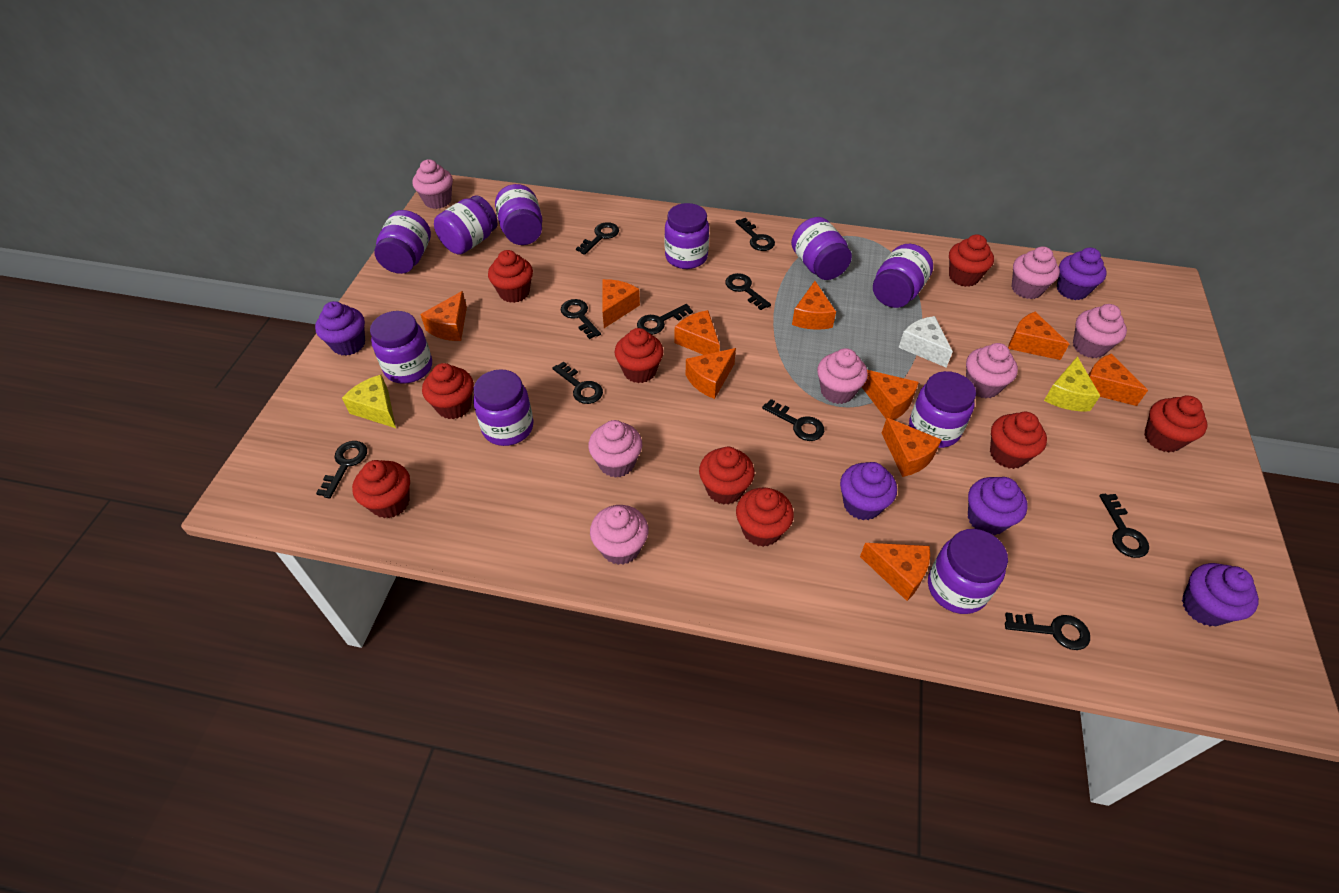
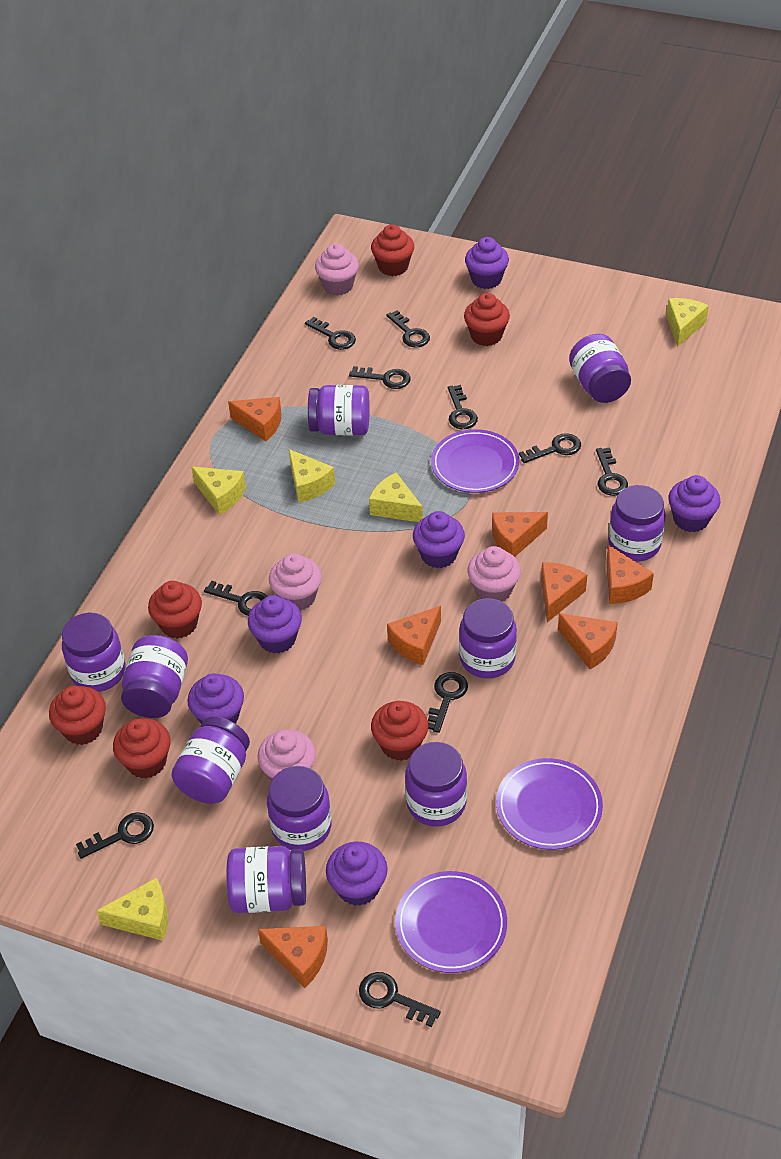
orange cheese: 10 -> 7
pink cupcake: 7 -> 4
purple cupcake: 5 -> 6
purple plate: 0 -> 3
red cupcake: 9 -> 6
white cheese: 1 -> 0
yellow cheese: 2 -> 5

